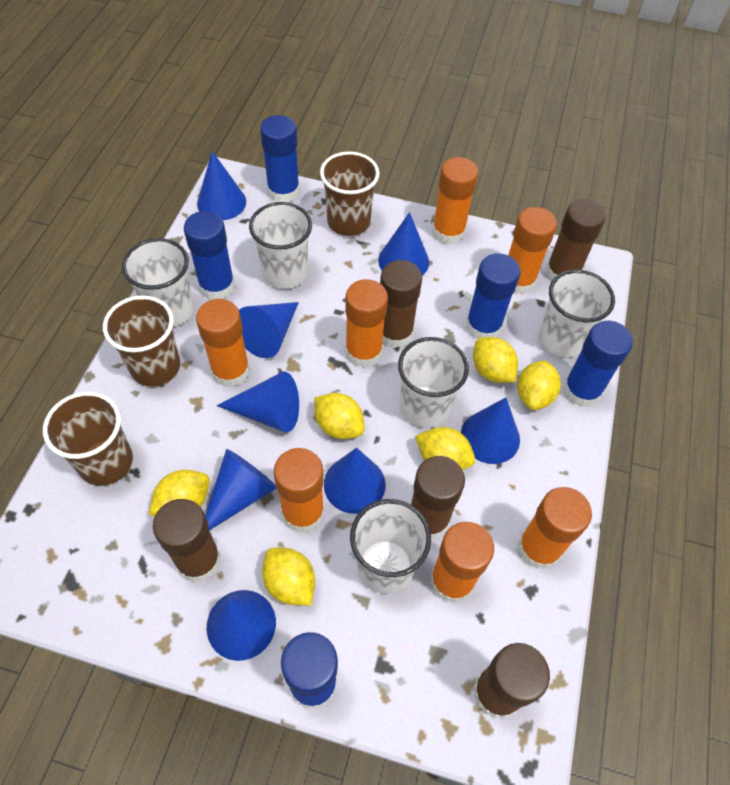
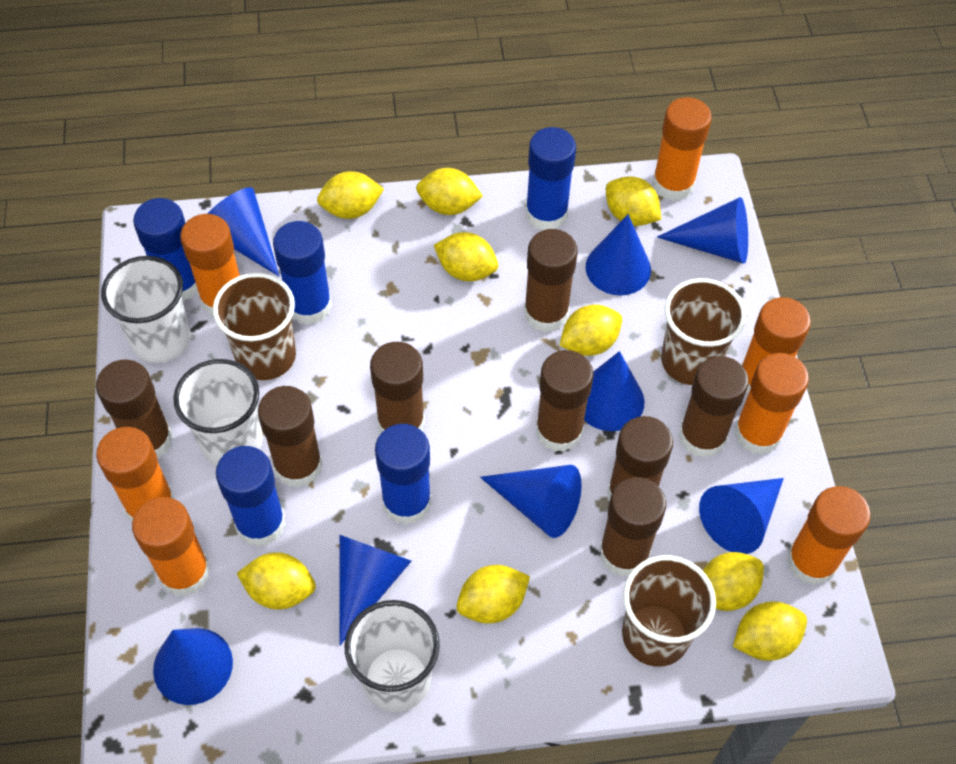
brown glue stick: 5 -> 8
white cup: 5 -> 3
yellow lemon: 6 -> 9

